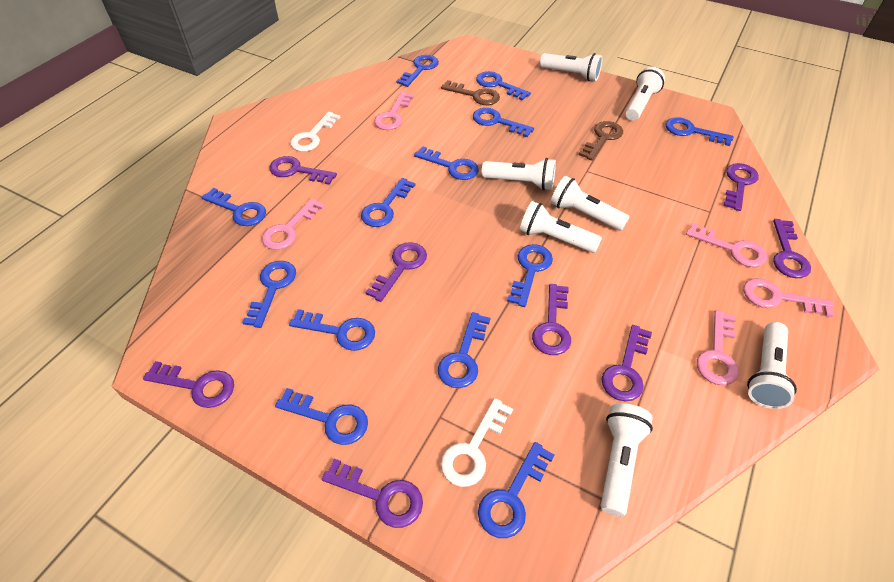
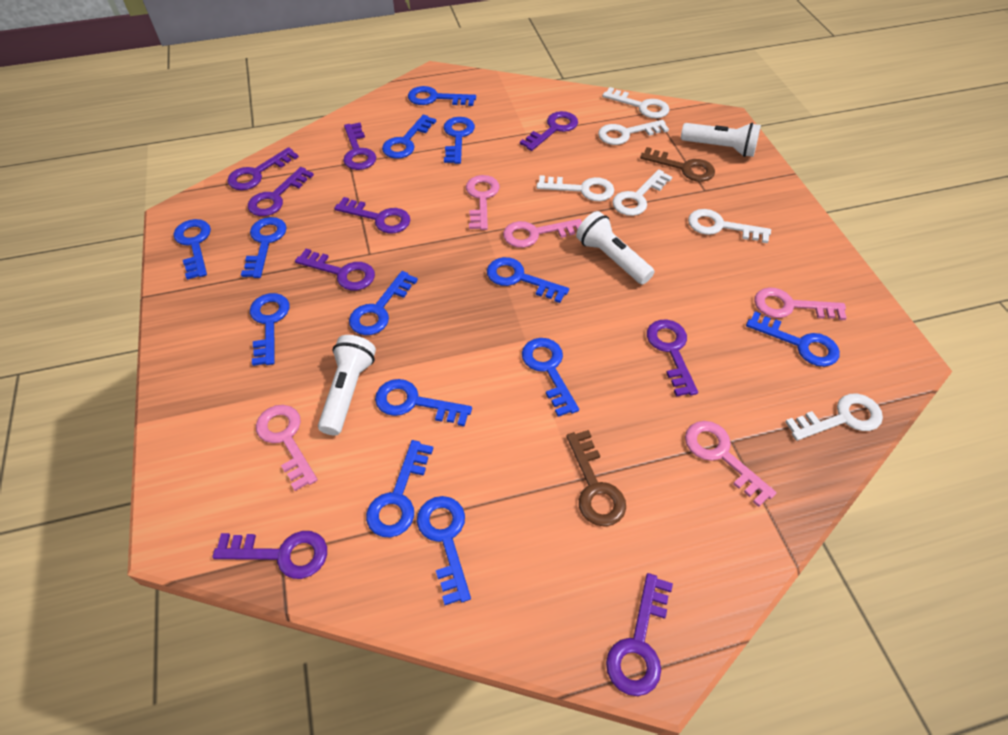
purple key: 8 -> 9
white flashlight: 7 -> 3
white key: 2 -> 6

